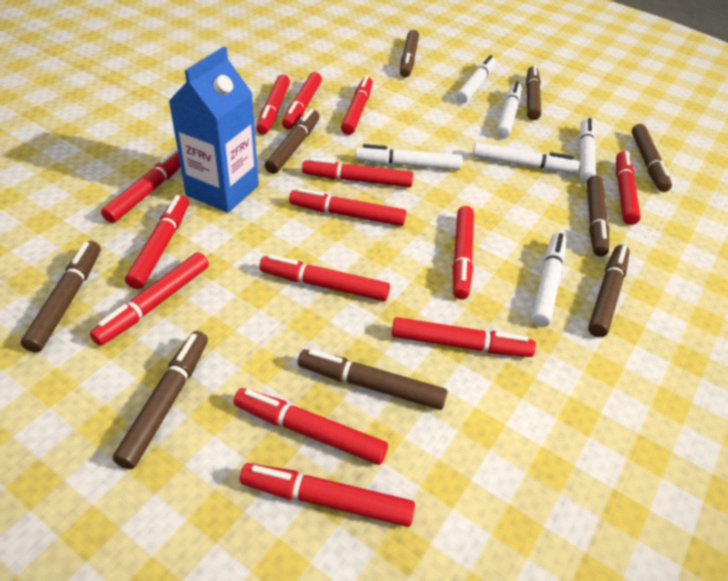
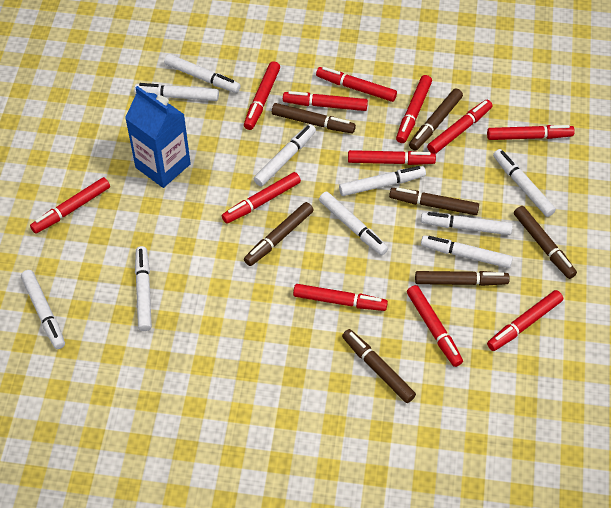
brown marker: 9 -> 7
red marker: 14 -> 12
white marker: 6 -> 10

